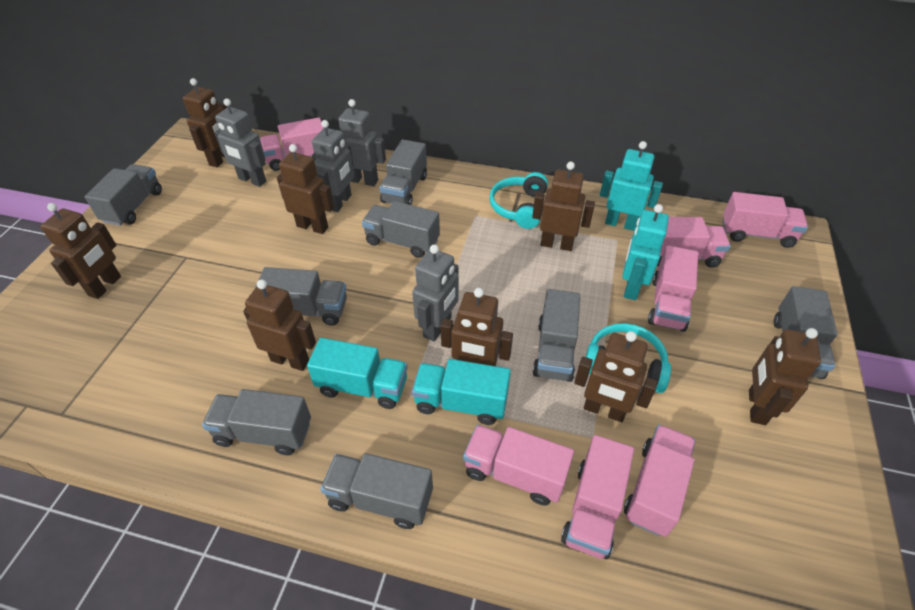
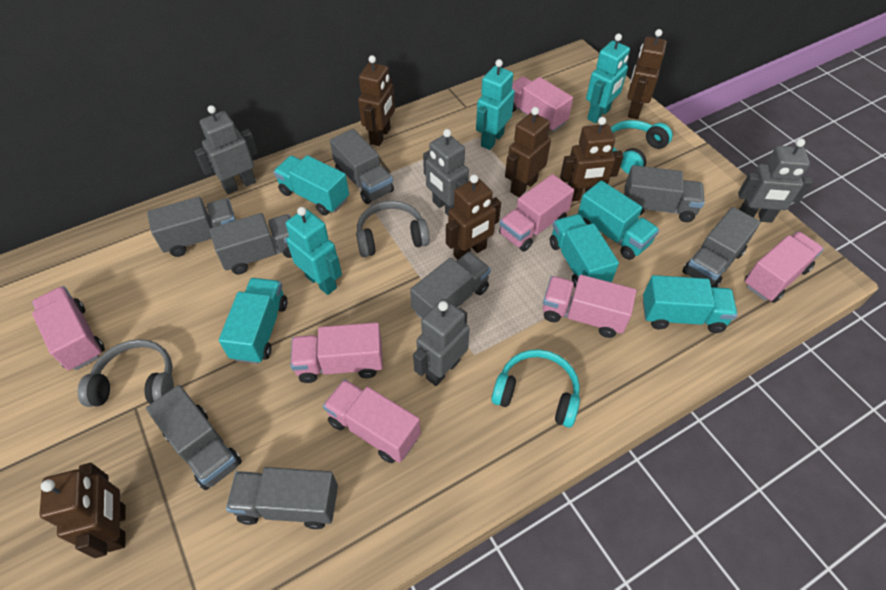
brown robot: 8 -> 6
grey headphones: 0 -> 2
turquoise robot: 2 -> 3
turquoise truck: 2 -> 5

